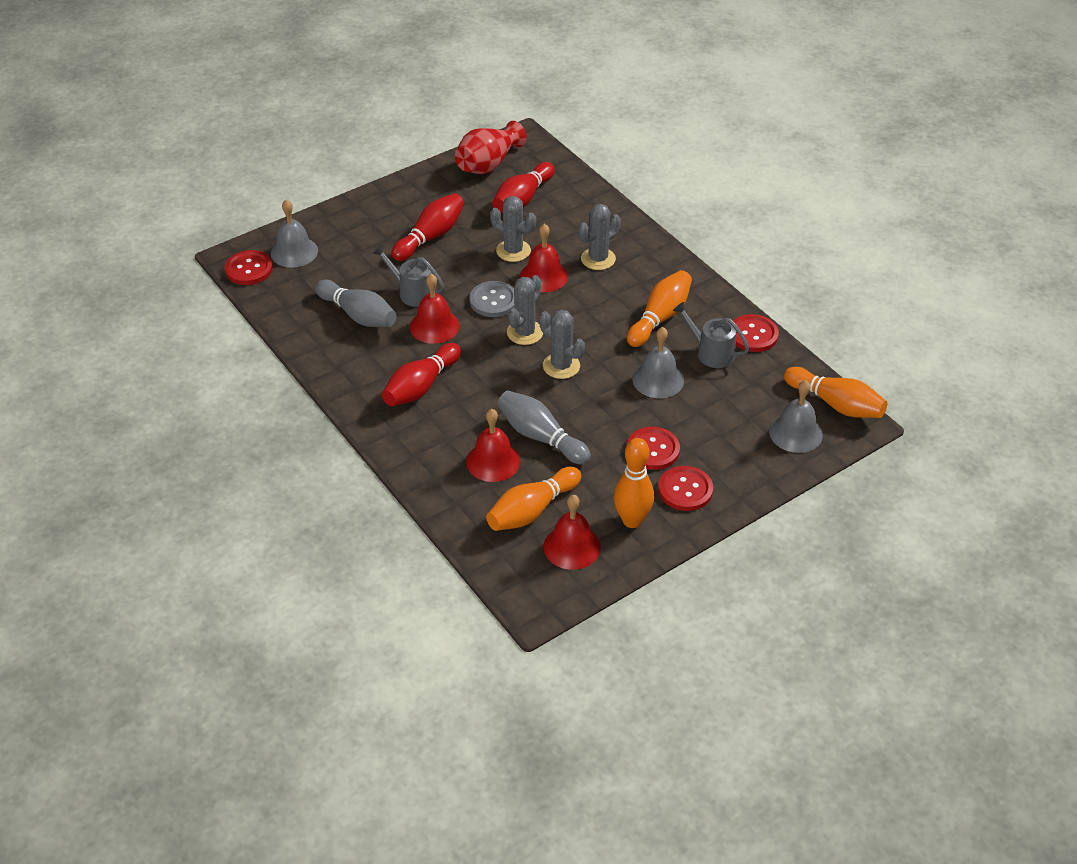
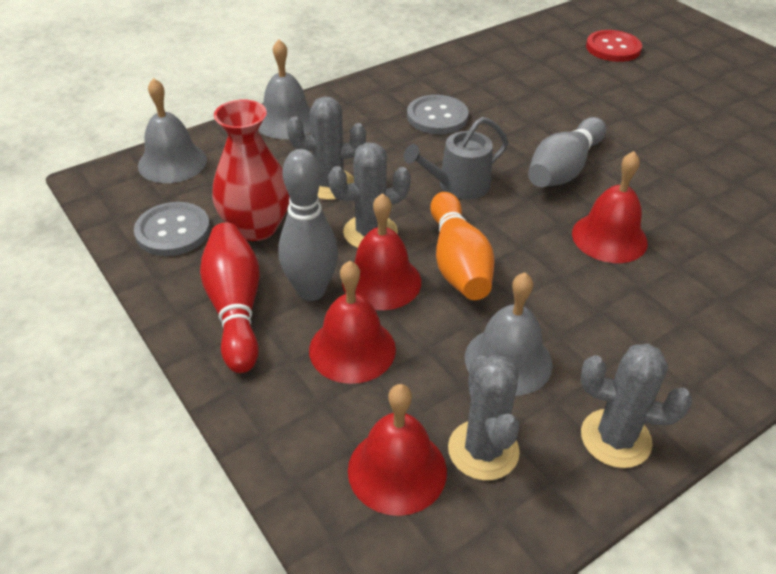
grey button: 1 -> 2
grey watering can: 2 -> 1
orange bowling pin: 4 -> 1
red bowling pin: 3 -> 1
red button: 4 -> 1

